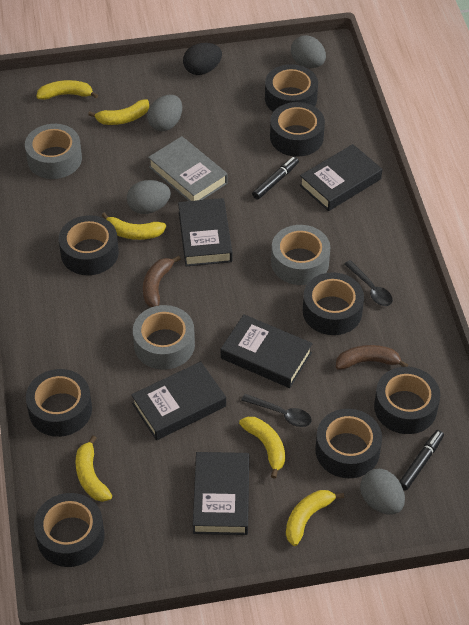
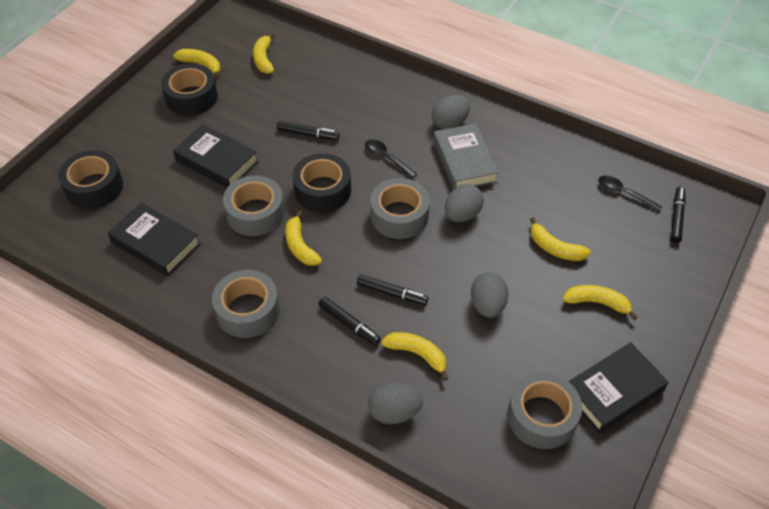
black book: 5 -> 3
black egg: 1 -> 0
black marker: 2 -> 4
black tape: 8 -> 3
brown banana: 2 -> 0
grey tape: 3 -> 4

